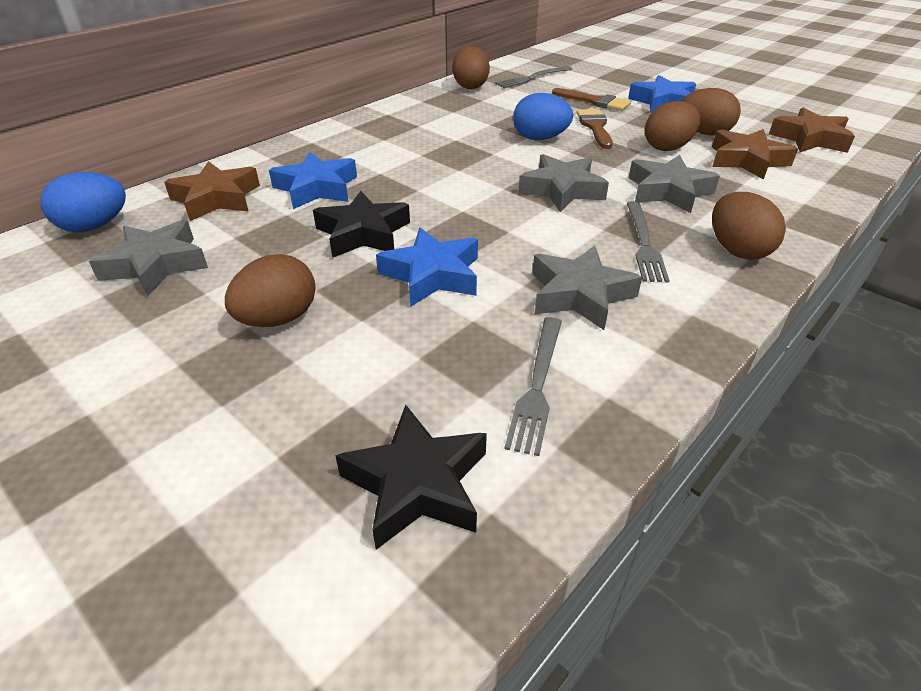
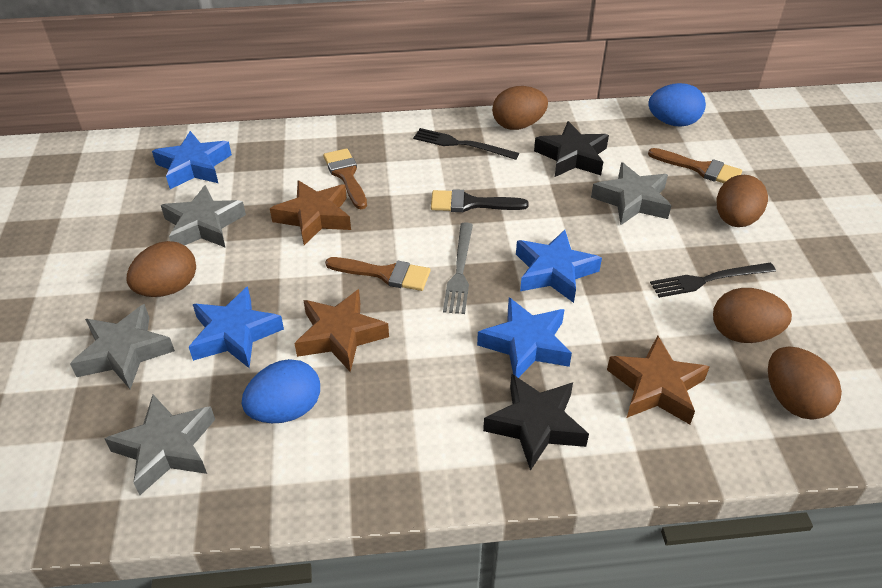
black brush: 0 -> 1
black fork: 0 -> 2
blue star: 3 -> 4
brown brush: 2 -> 3
grey fork: 3 -> 1

